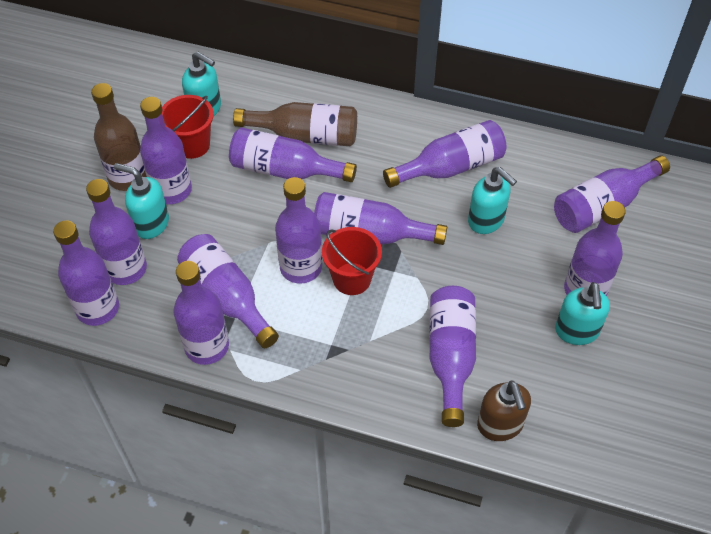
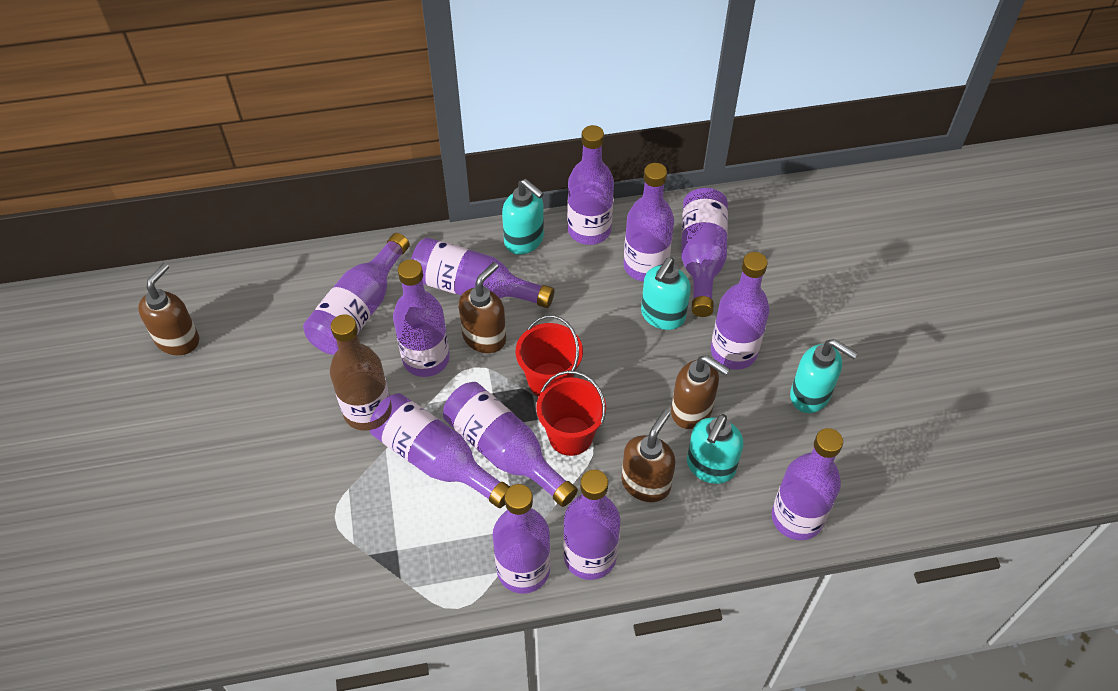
brown bottle: 2 -> 1
brown soap dispenser: 1 -> 4

